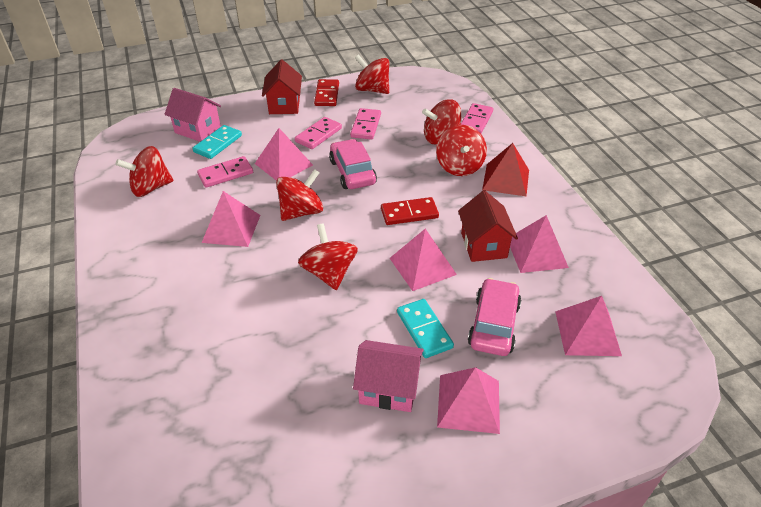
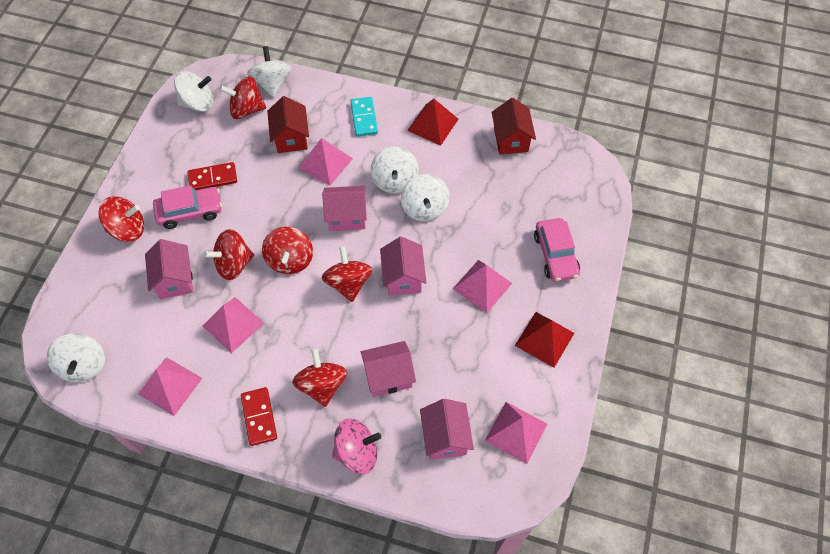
pink domino: 4 -> 0
pink house: 2 -> 5
pink pyramid: 6 -> 5
pink spinning top: 0 -> 1
red pyramid: 1 -> 2
turquoise domino: 2 -> 1
white spinning top: 0 -> 5

